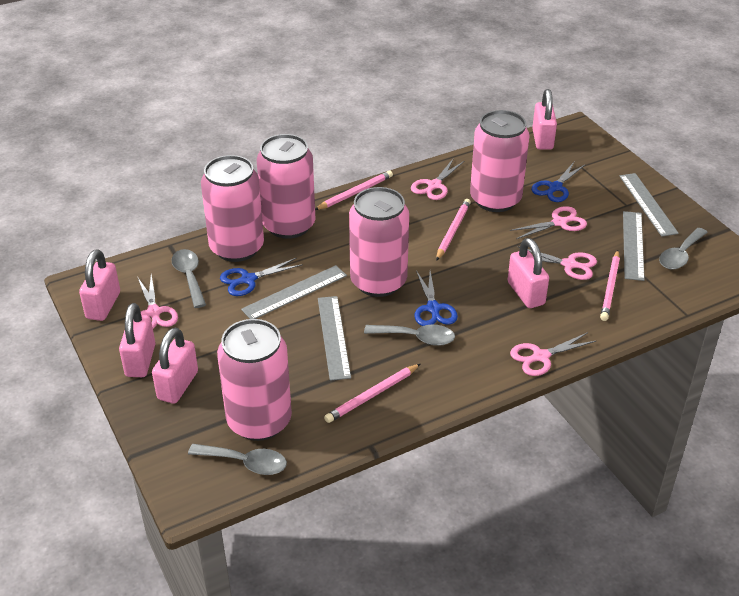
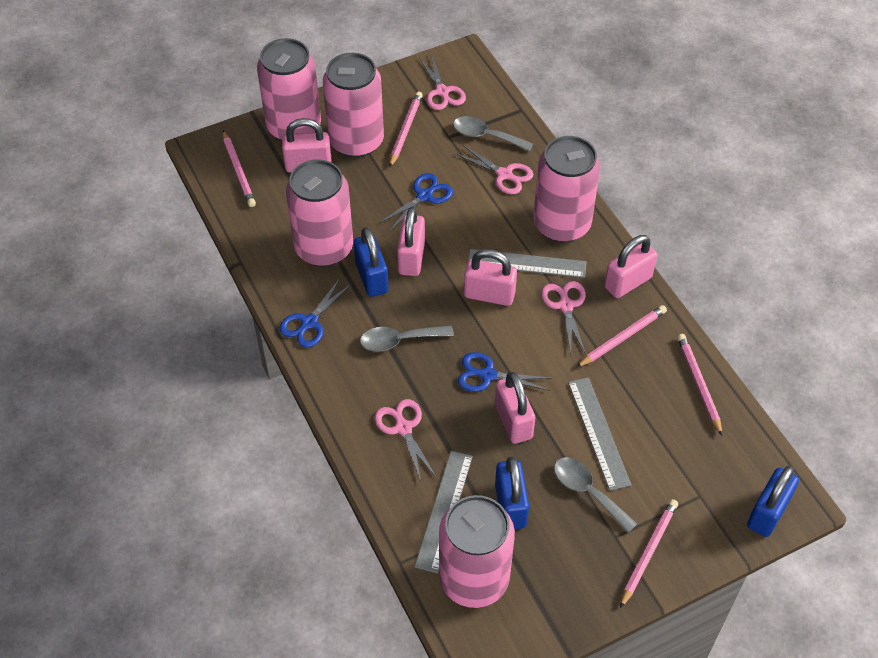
blue padlock: 0 -> 3
grey ruler: 4 -> 3
grey spoon: 4 -> 3
pink pencil: 4 -> 5
pink scissors: 5 -> 4

